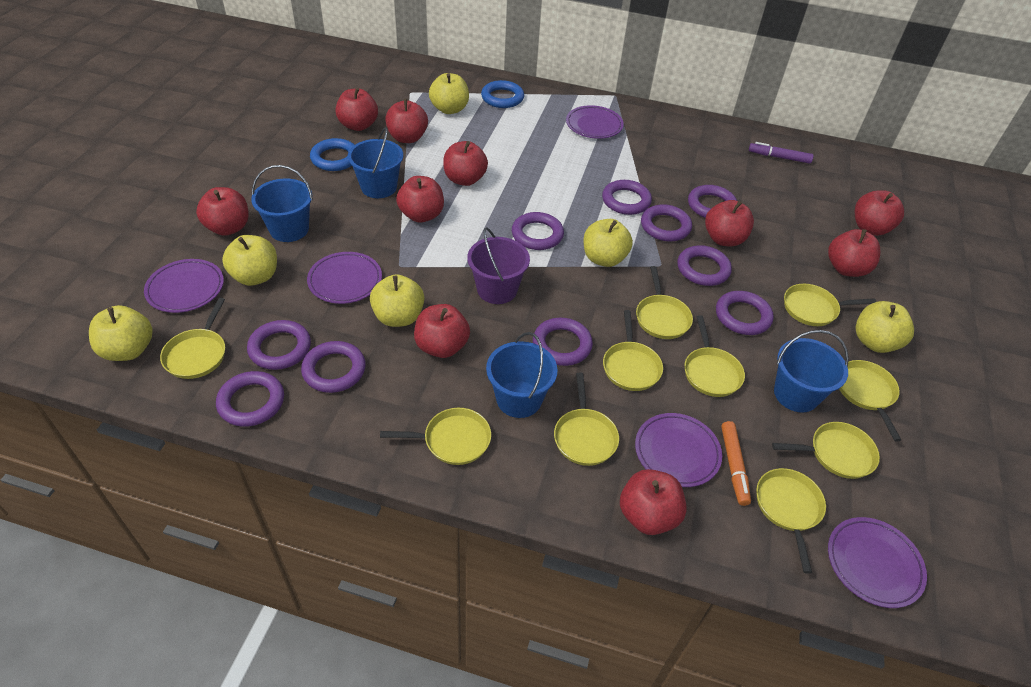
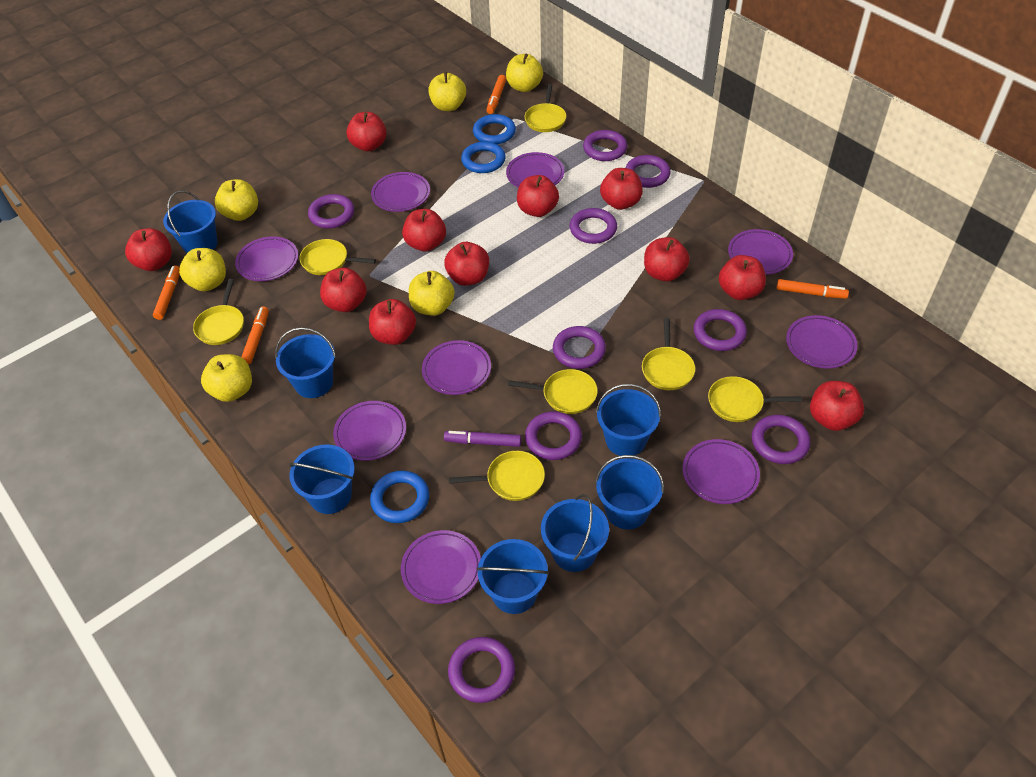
blue bucket: 4 -> 7
blue ring: 2 -> 3
orange marker: 1 -> 4
purple bucket: 1 -> 0
purple plate: 5 -> 9
purple ring: 10 -> 9
red apple: 10 -> 11
yellow pan: 10 -> 7

